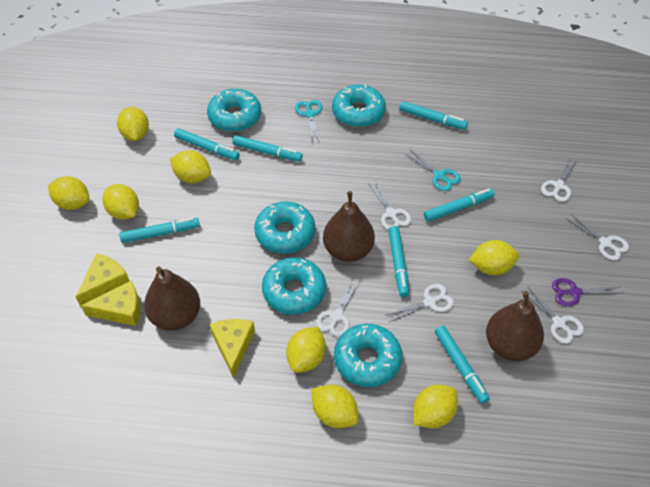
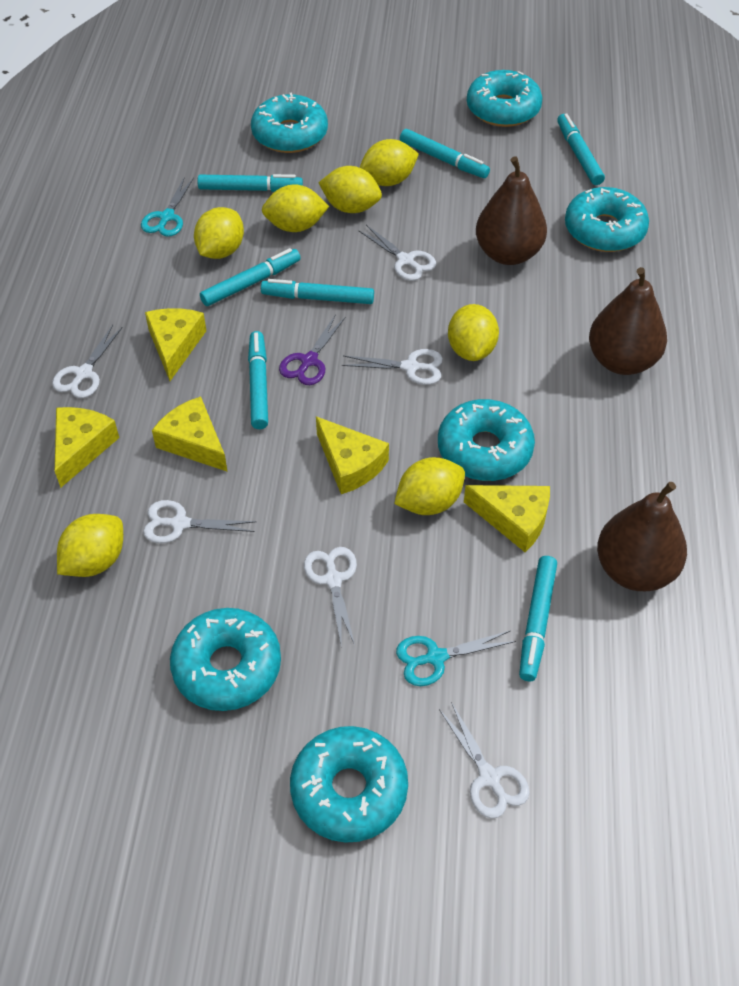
turquoise donut: 5 -> 6
yellow cheese: 3 -> 5
yellow lemon: 8 -> 7

